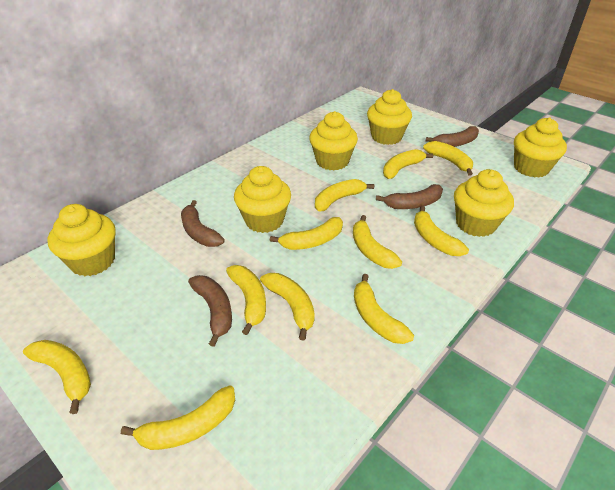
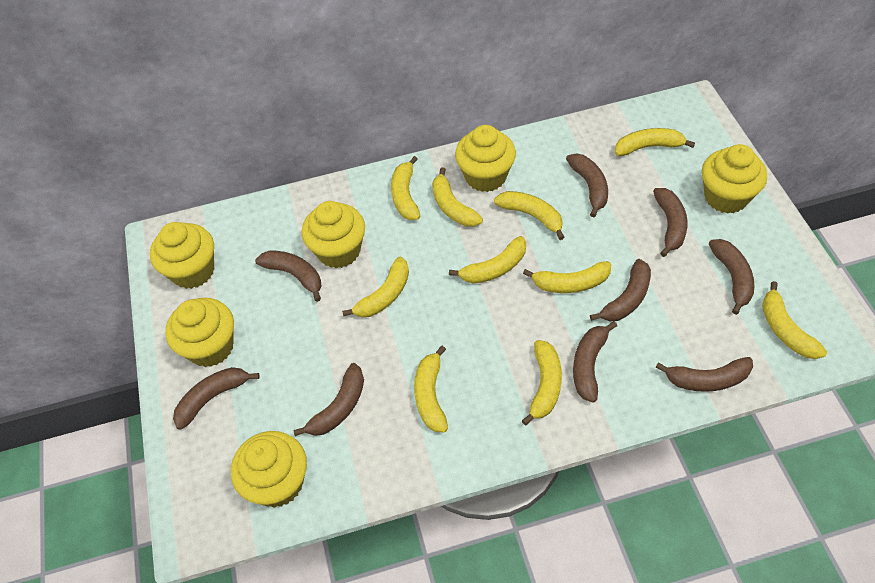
brown banana: 4 -> 9
yellow banana: 11 -> 10

